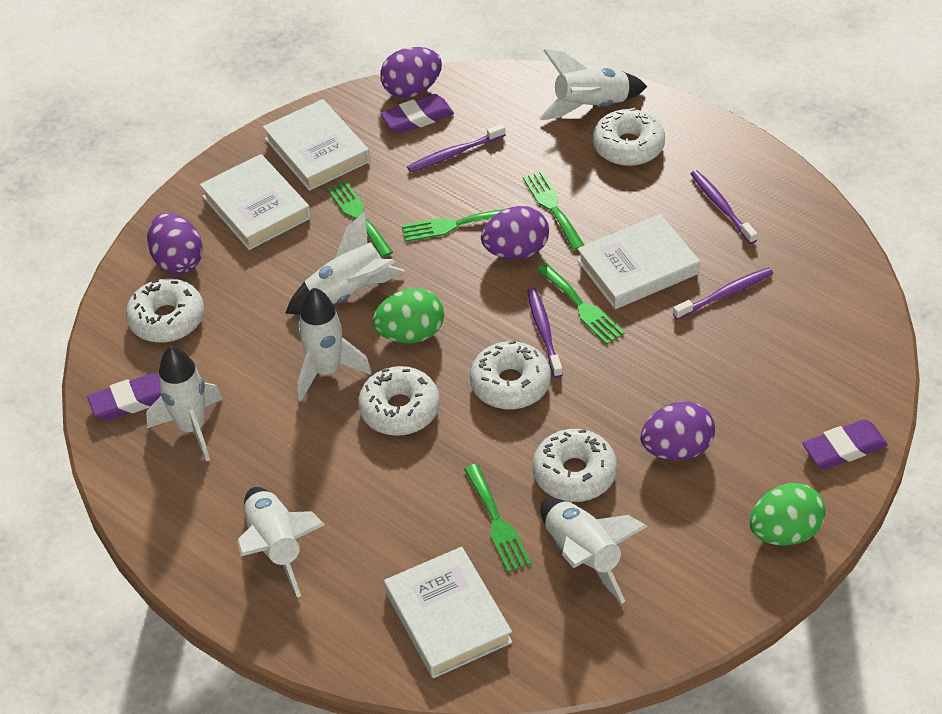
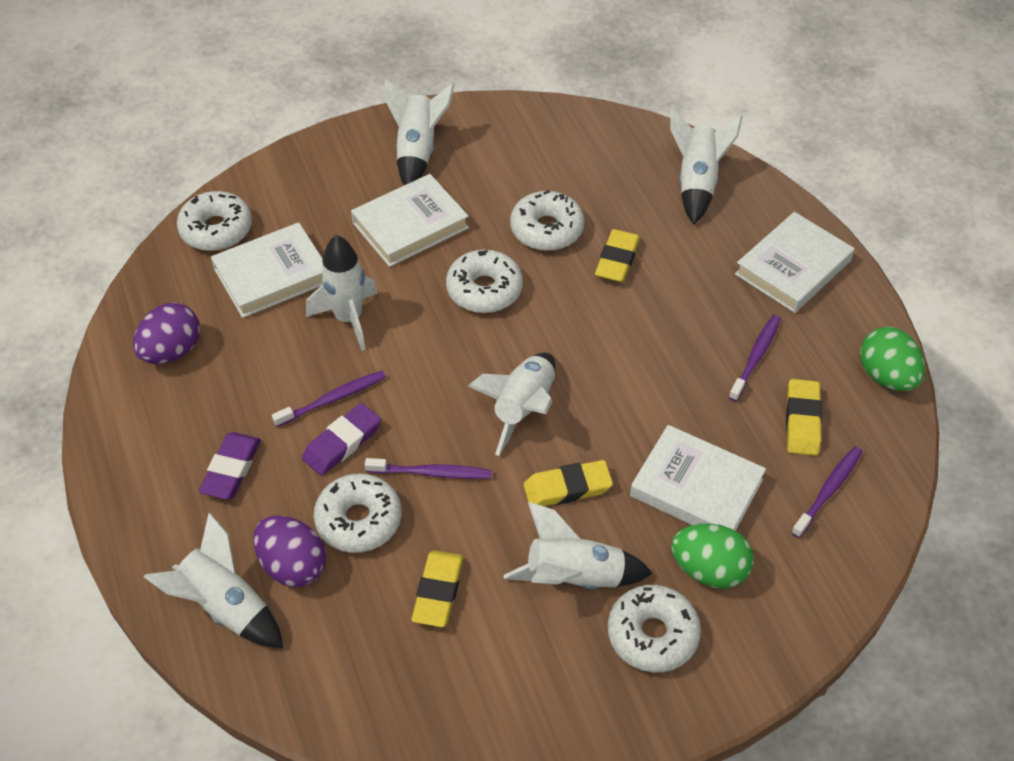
green fork: 5 -> 0
purple egg: 4 -> 2
purple eraser: 3 -> 2
yellow eraser: 0 -> 4

